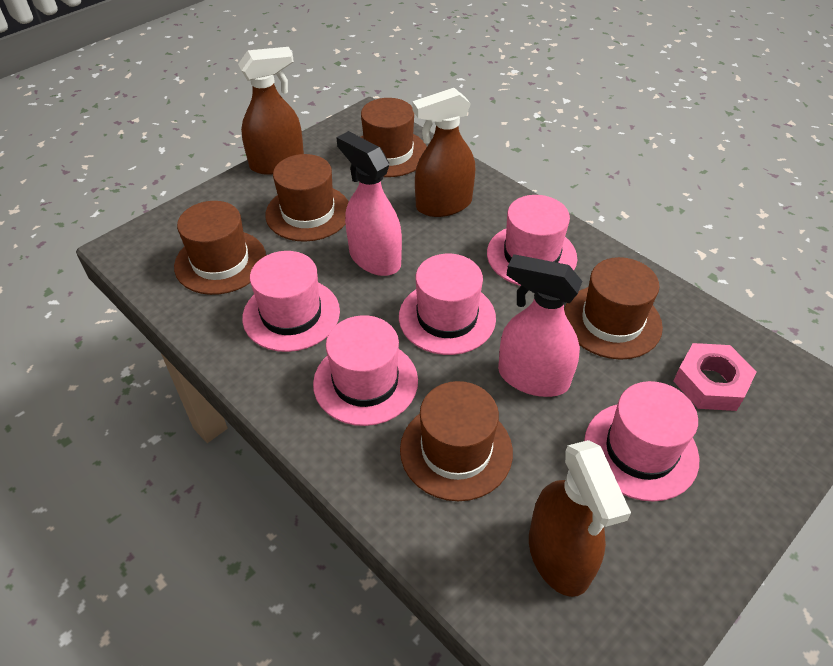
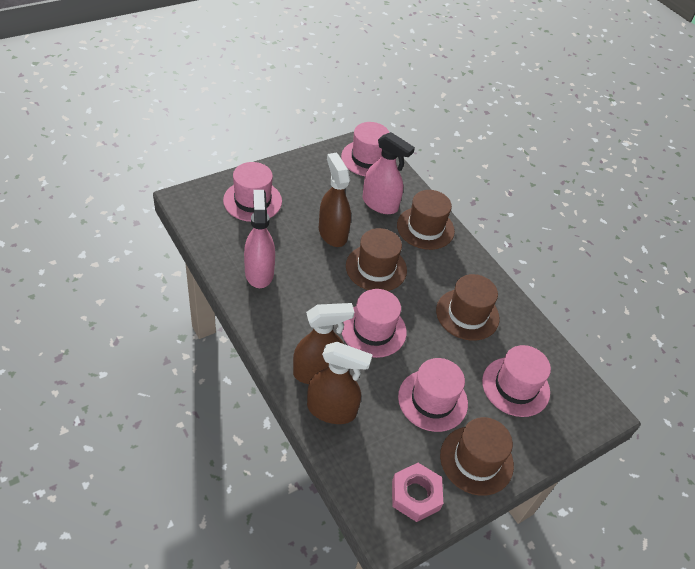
brown hat: 5 -> 4

